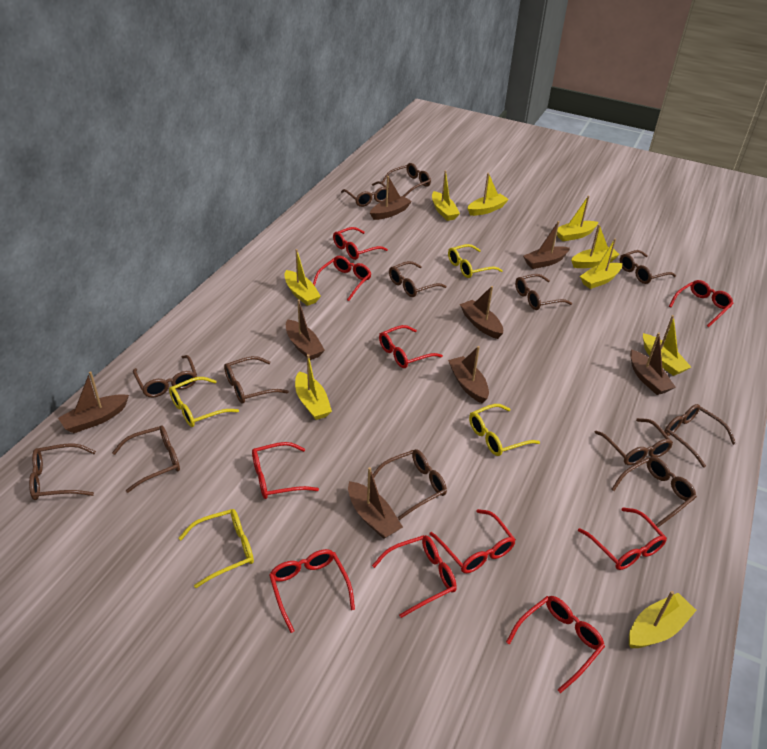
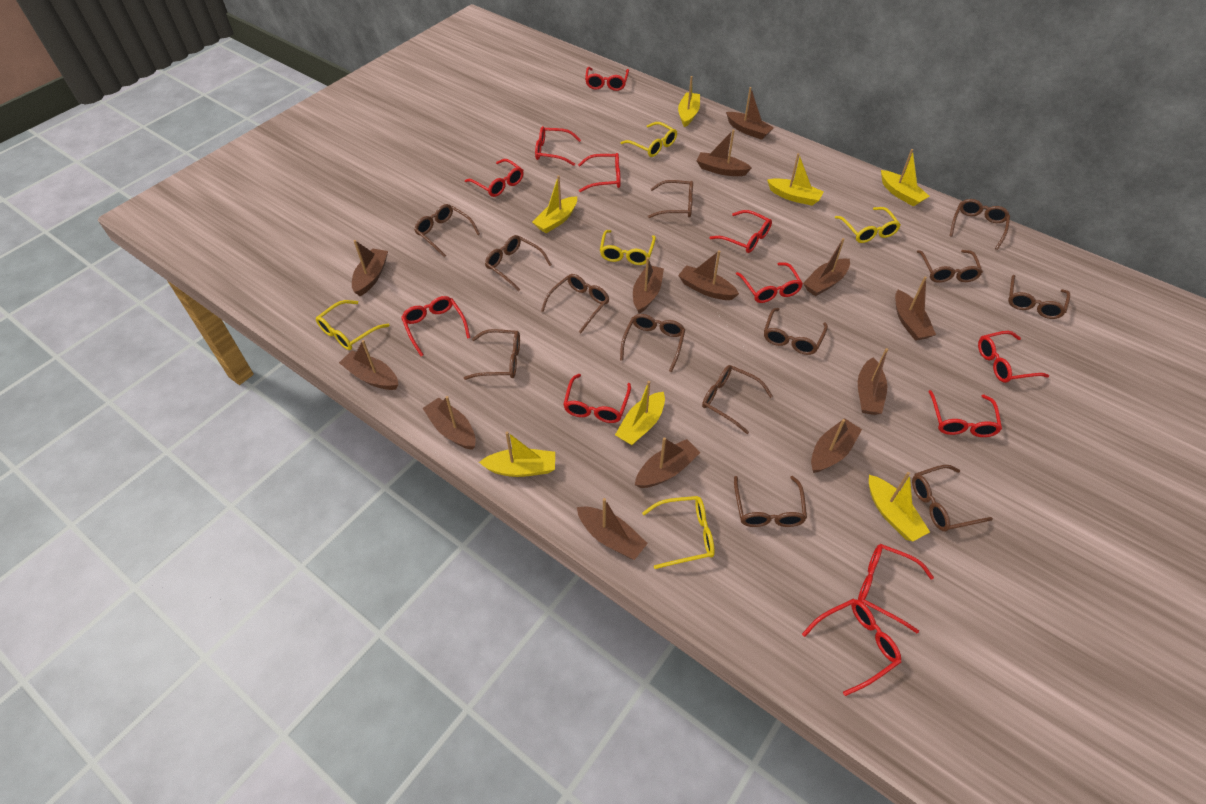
brown boat: 8 -> 13
red glasses: 10 -> 12
yellow boat: 9 -> 7
yellow glasses: 4 -> 5

